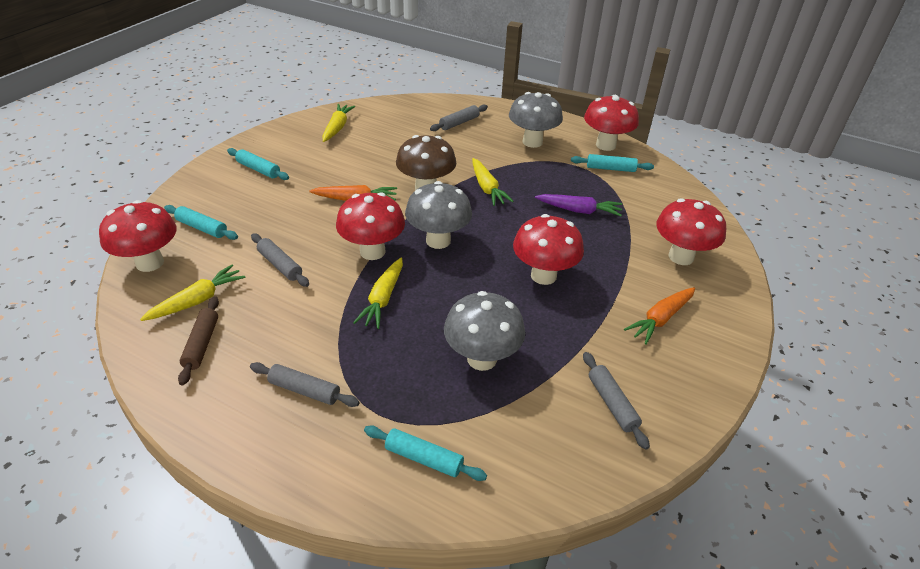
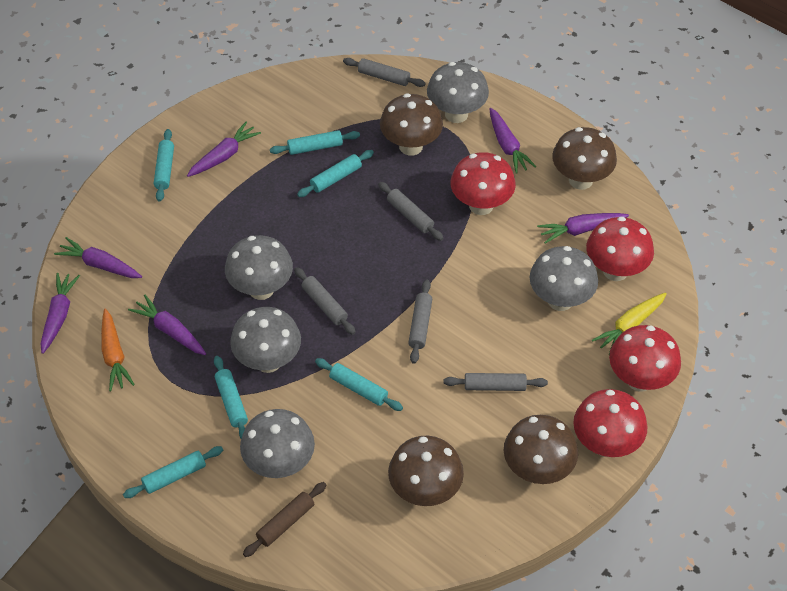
brown mushroom: 1 -> 4
grey mushroom: 3 -> 5
grey rolling pin: 4 -> 5
orange carrot: 2 -> 1
purple carrot: 1 -> 6
red mushroom: 5 -> 4
turquoise rolling pin: 4 -> 6
yellow carrot: 4 -> 1

